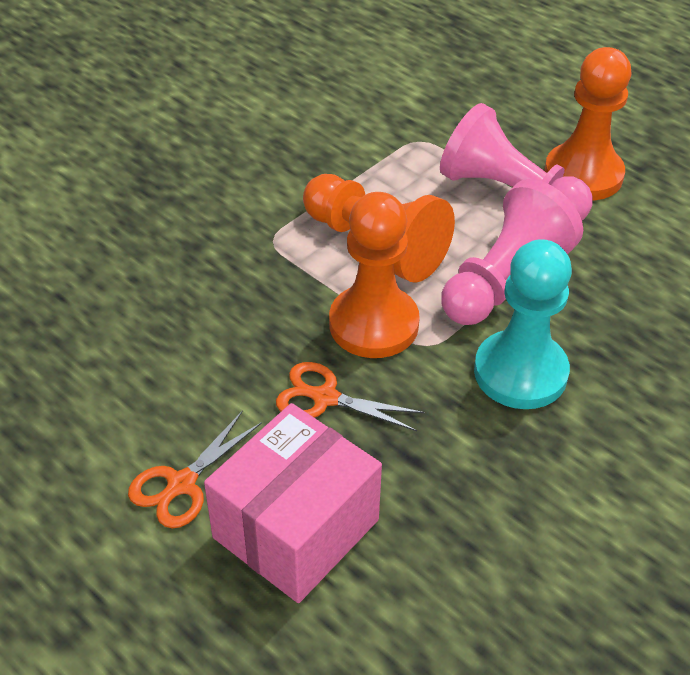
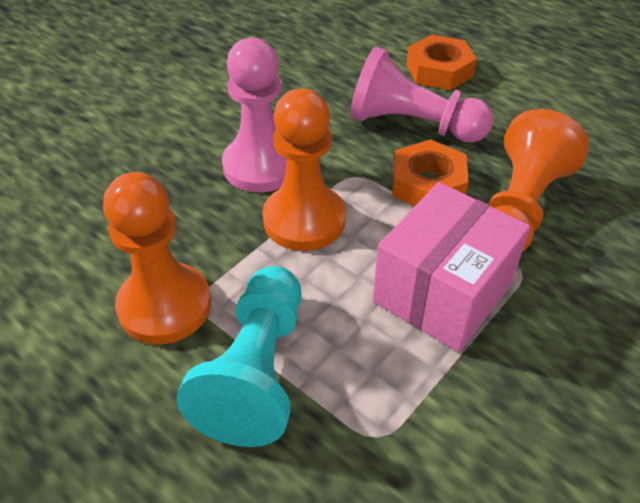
orange nut: 0 -> 2
orange scissors: 2 -> 0

